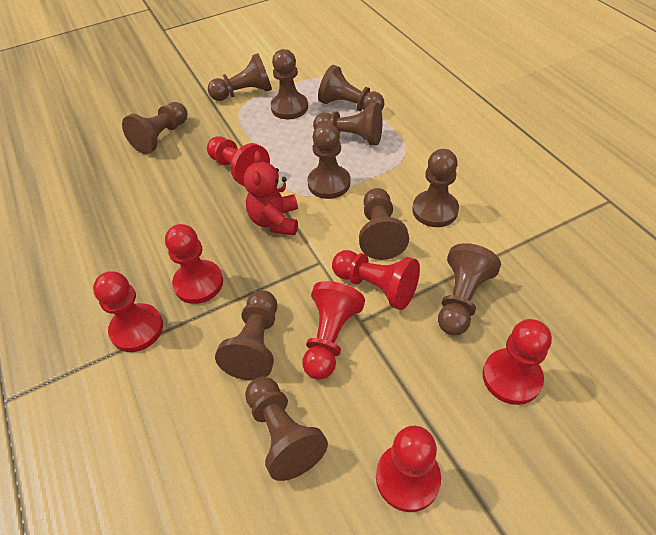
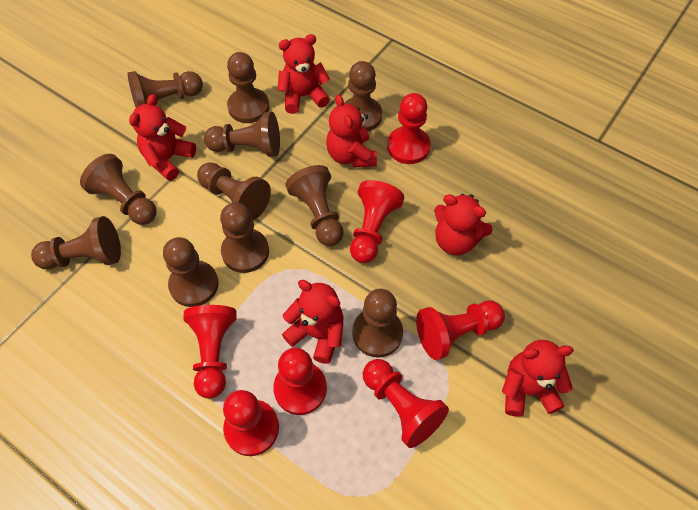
red teddy bear: 1 -> 6

